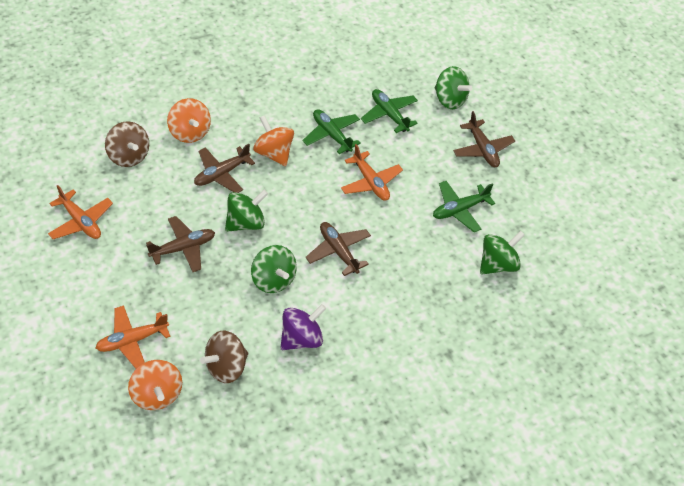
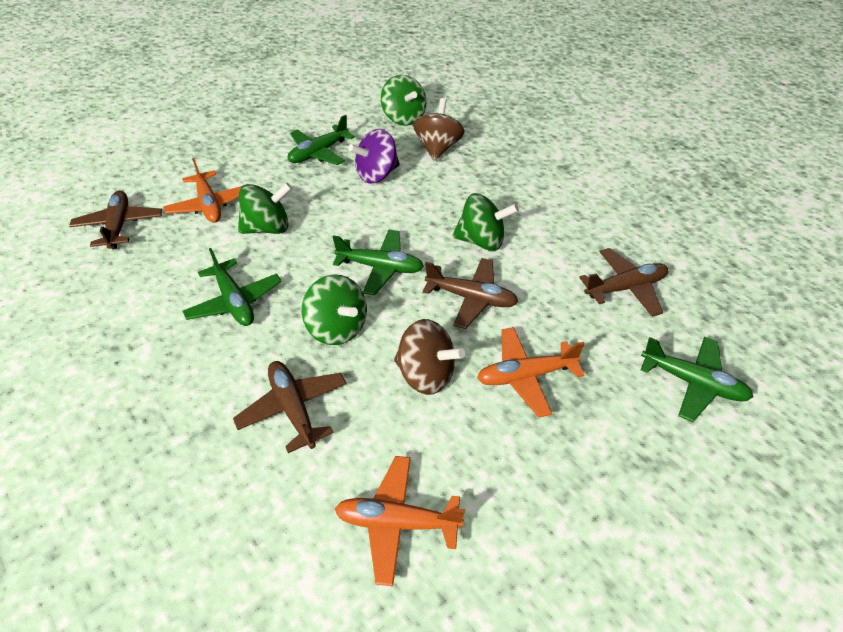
green plane: 3 -> 4
orange spinning top: 3 -> 0

